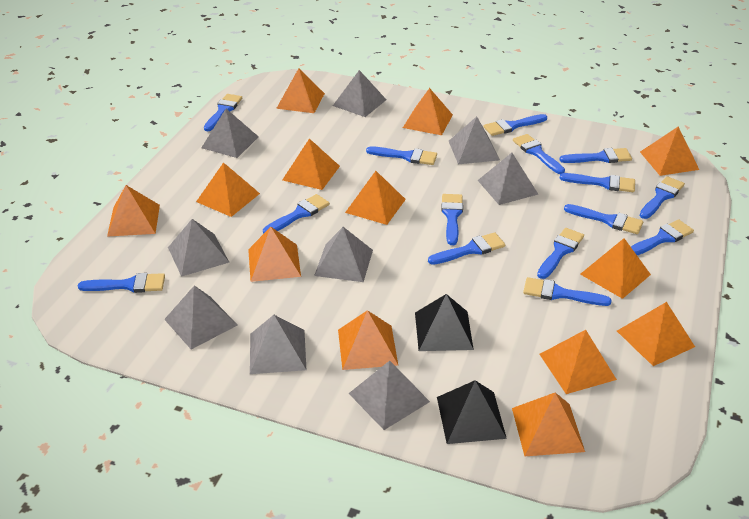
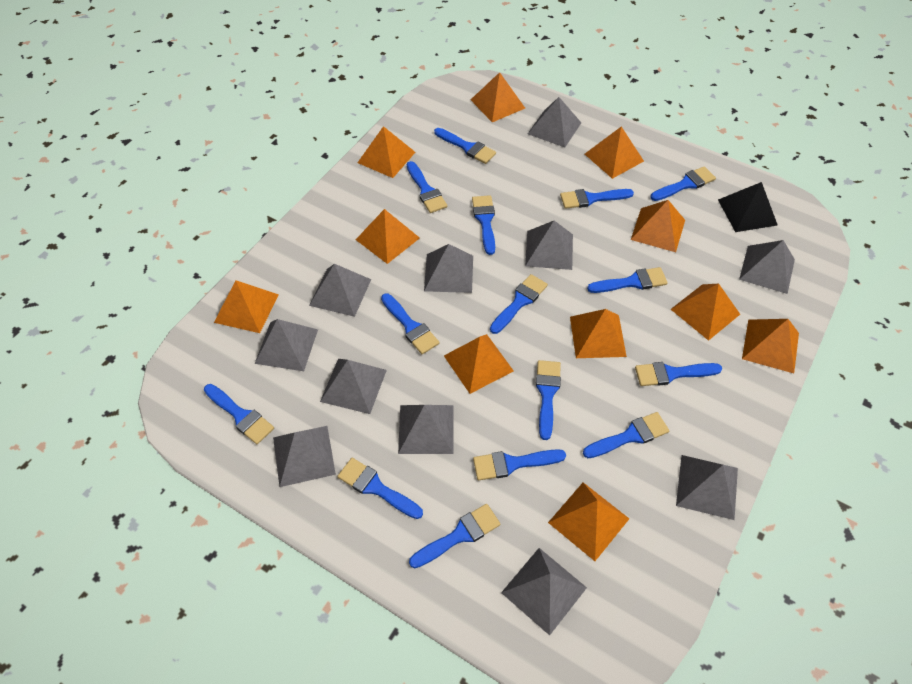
black pyramid: 2 -> 1
grey pyramid: 9 -> 11
orange pyramid: 13 -> 11

